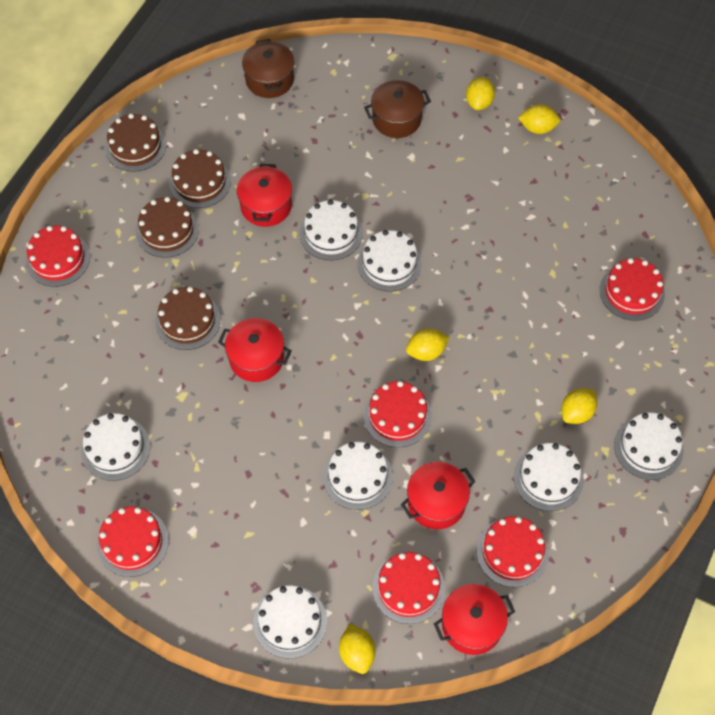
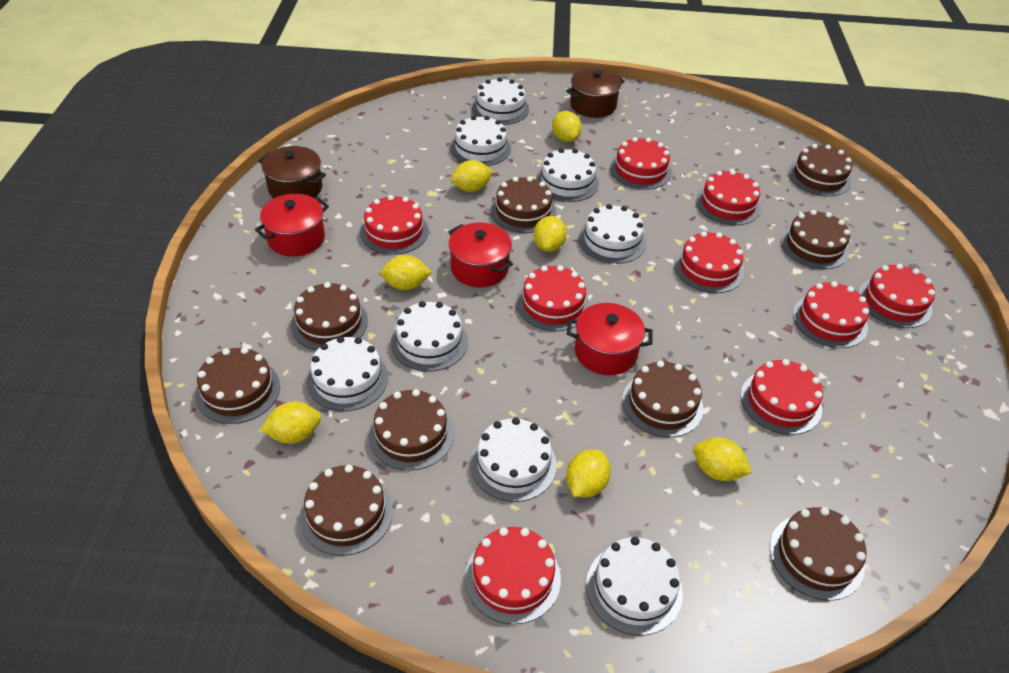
brown cake: 4 -> 9
red cake: 6 -> 9
red pot: 4 -> 3
white cake: 7 -> 8
yellow lemon: 5 -> 7

